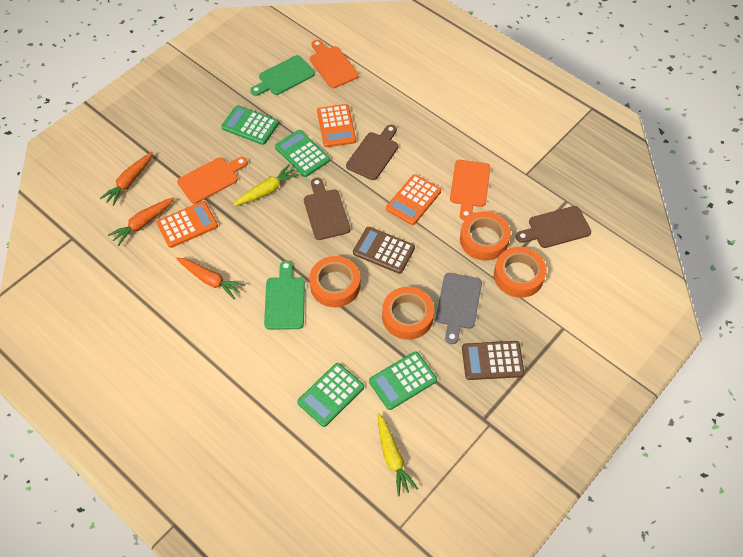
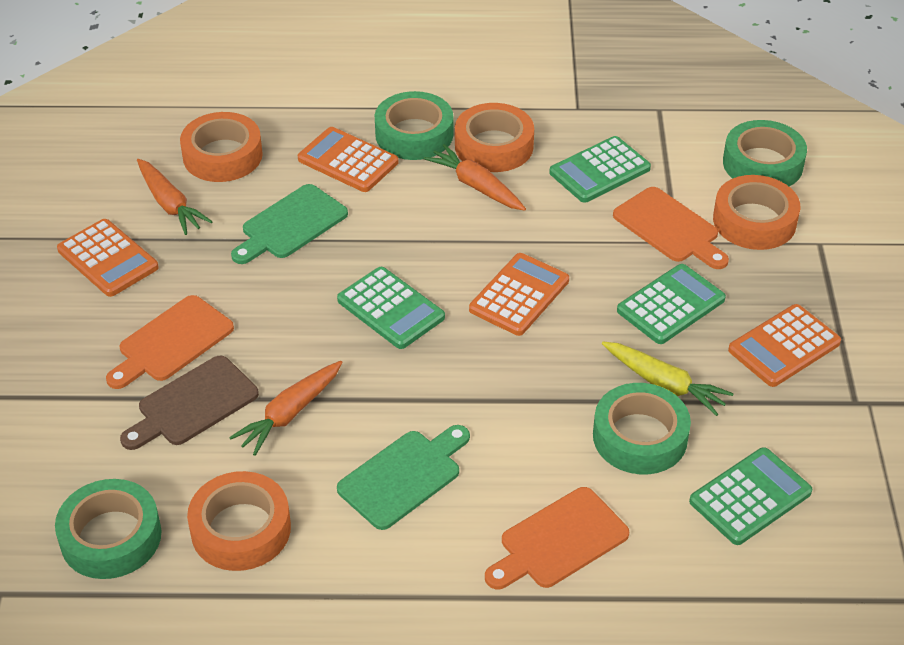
brown calculator: 2 -> 0
brown cutting board: 3 -> 1
green tape: 0 -> 4
grey cutting board: 1 -> 0
orange calculator: 3 -> 4
yellow carrot: 2 -> 1

